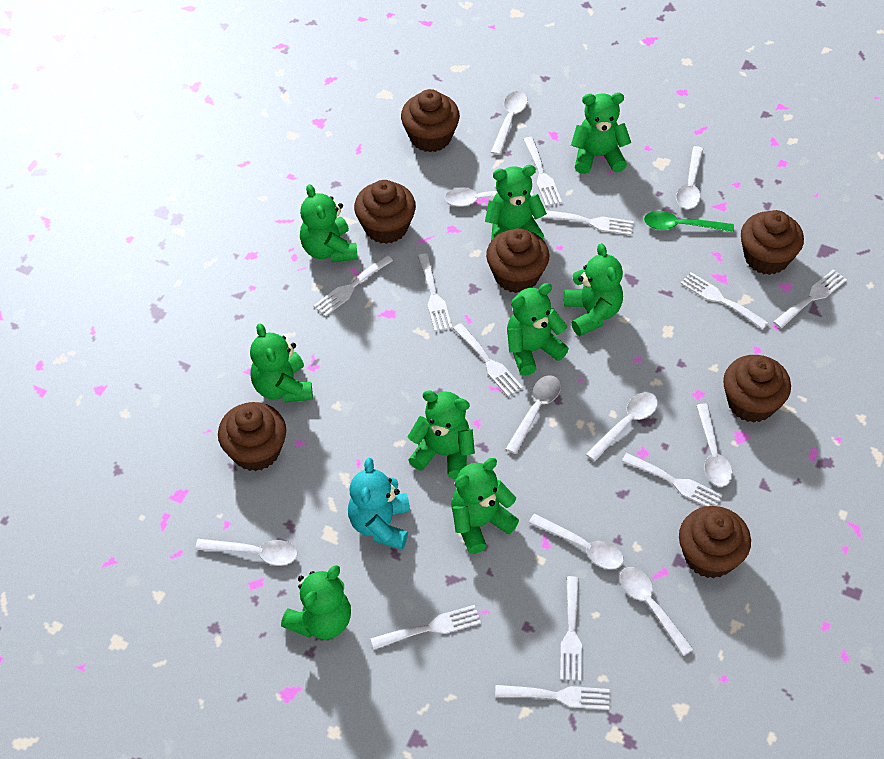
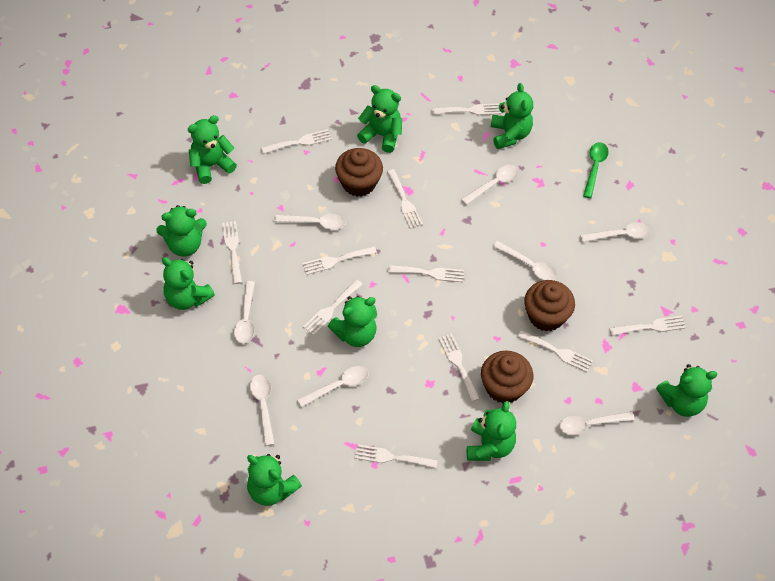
brown cupcake: 7 -> 3
turquoise teddy bear: 1 -> 0
white spoon: 9 -> 8

